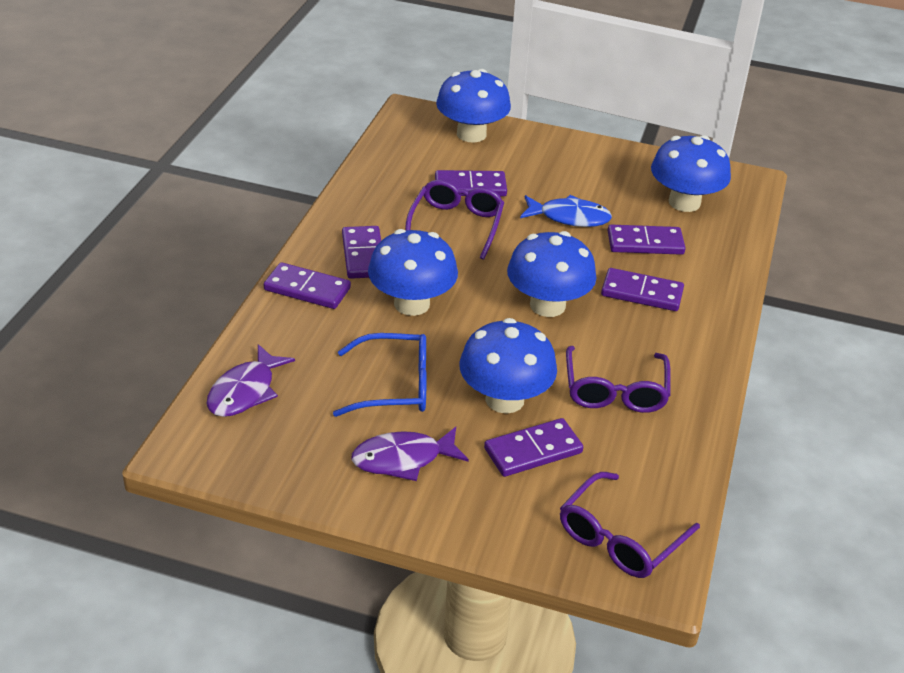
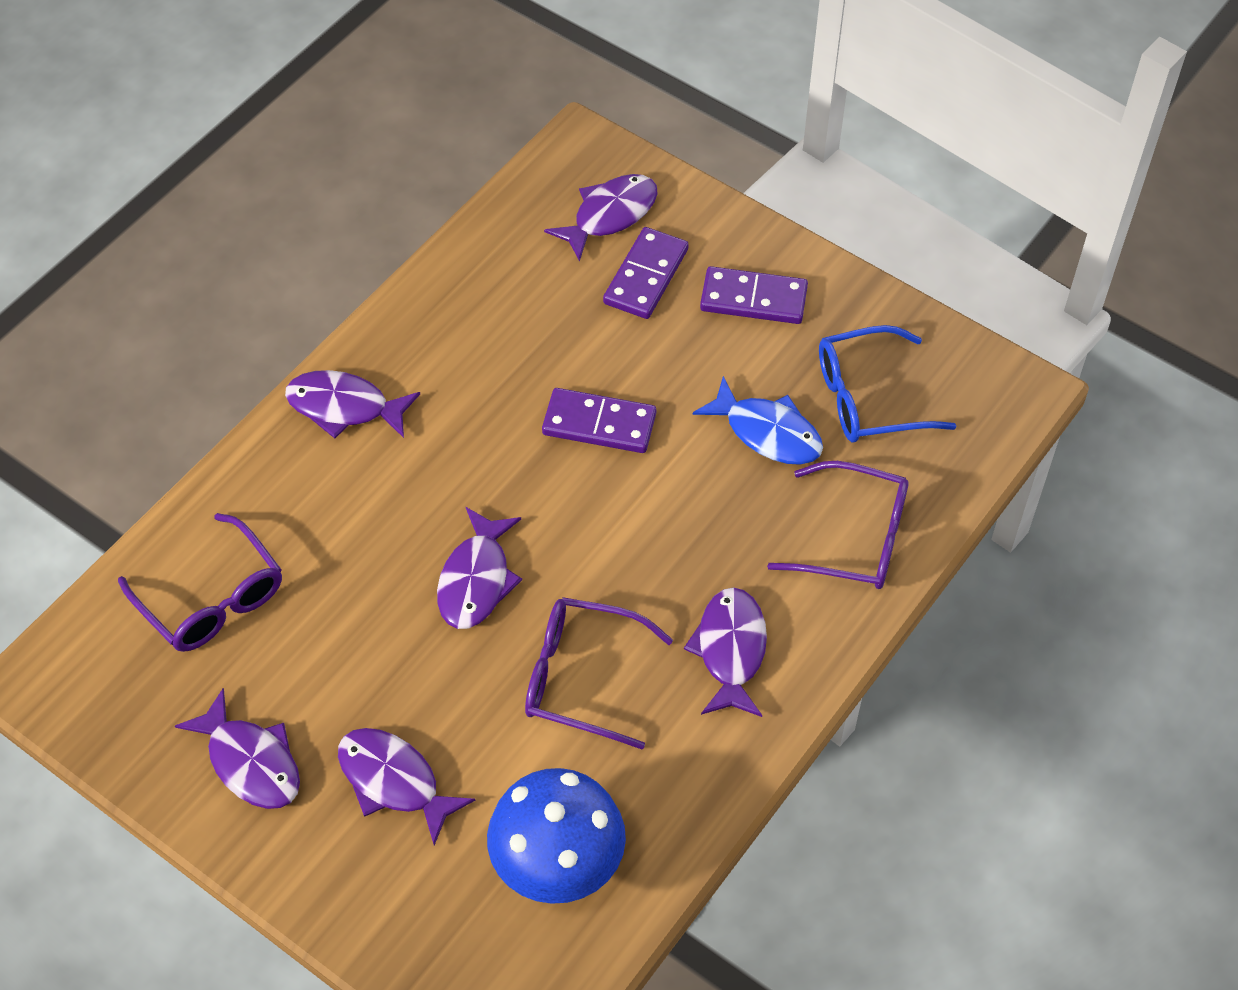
blue mushroom: 5 -> 1
purple domino: 6 -> 3
purple fish: 2 -> 6

